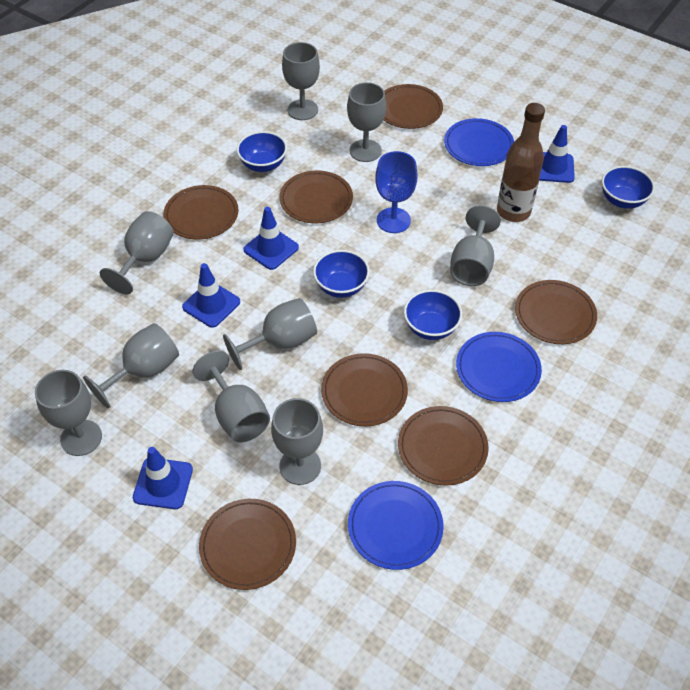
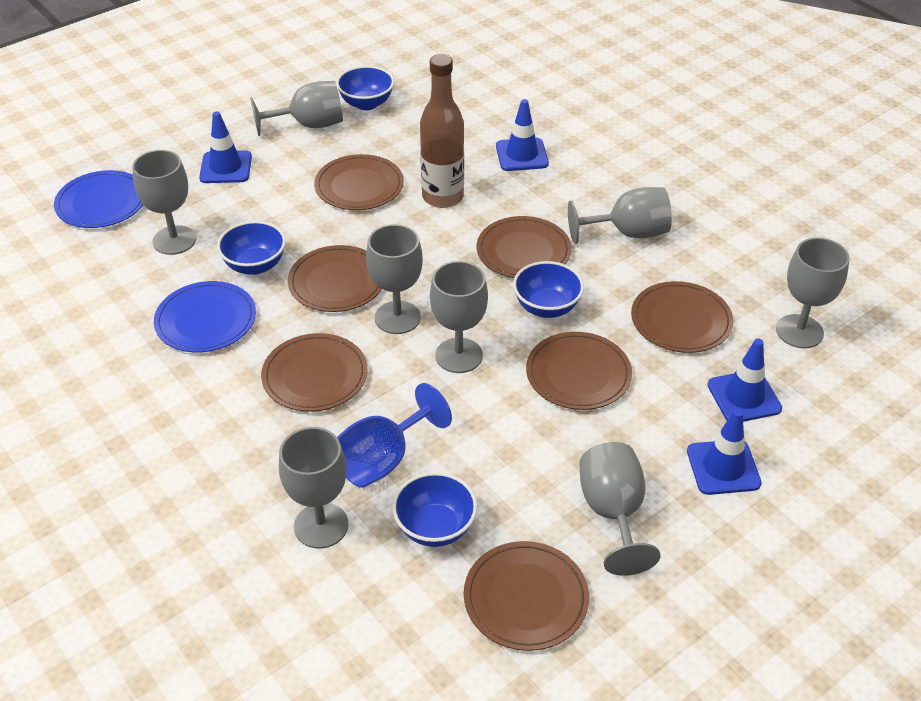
blue plate: 3 -> 2
grey goblet: 9 -> 8

